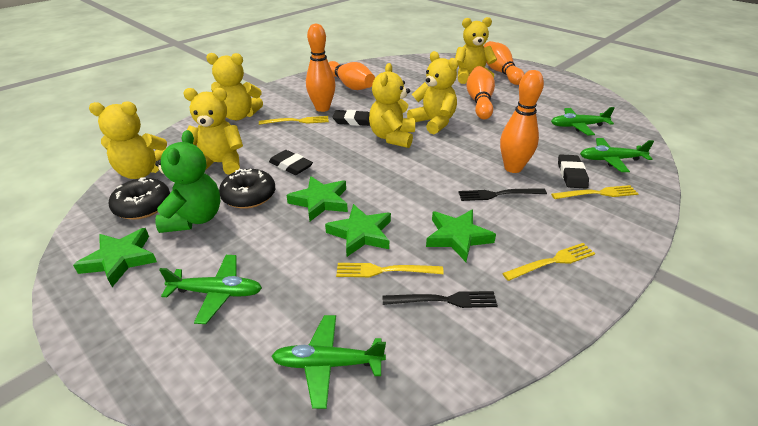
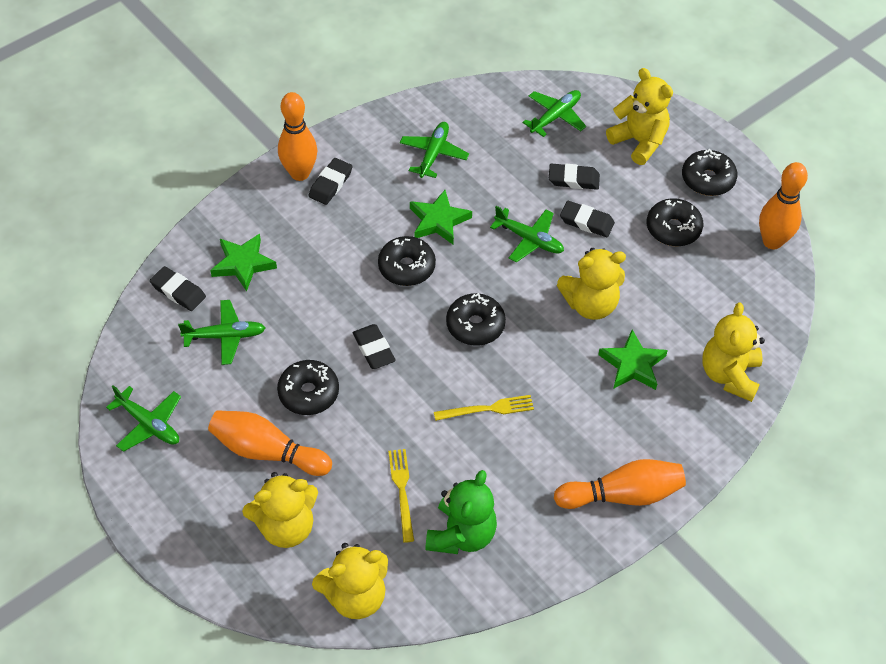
black donut: 2 -> 5
black eraser: 3 -> 5
black fork: 2 -> 0
green plane: 4 -> 5
green star: 4 -> 3
orange bowling pin: 5 -> 4
yellow fork: 4 -> 2
yellow teddy bear: 6 -> 5

